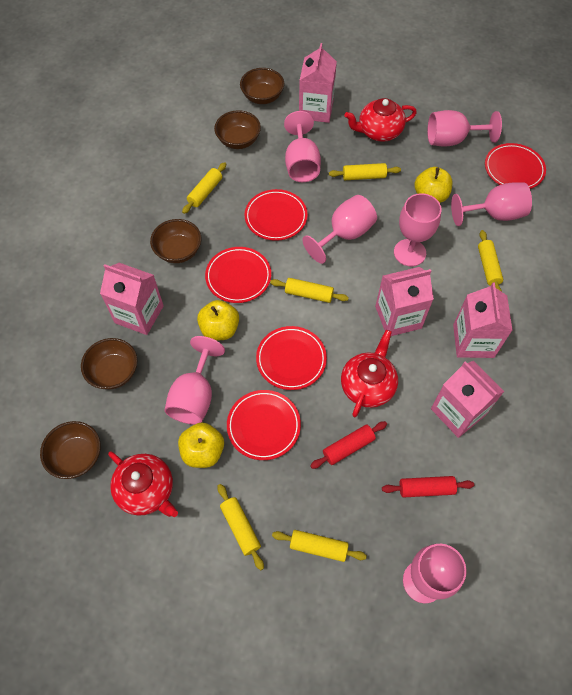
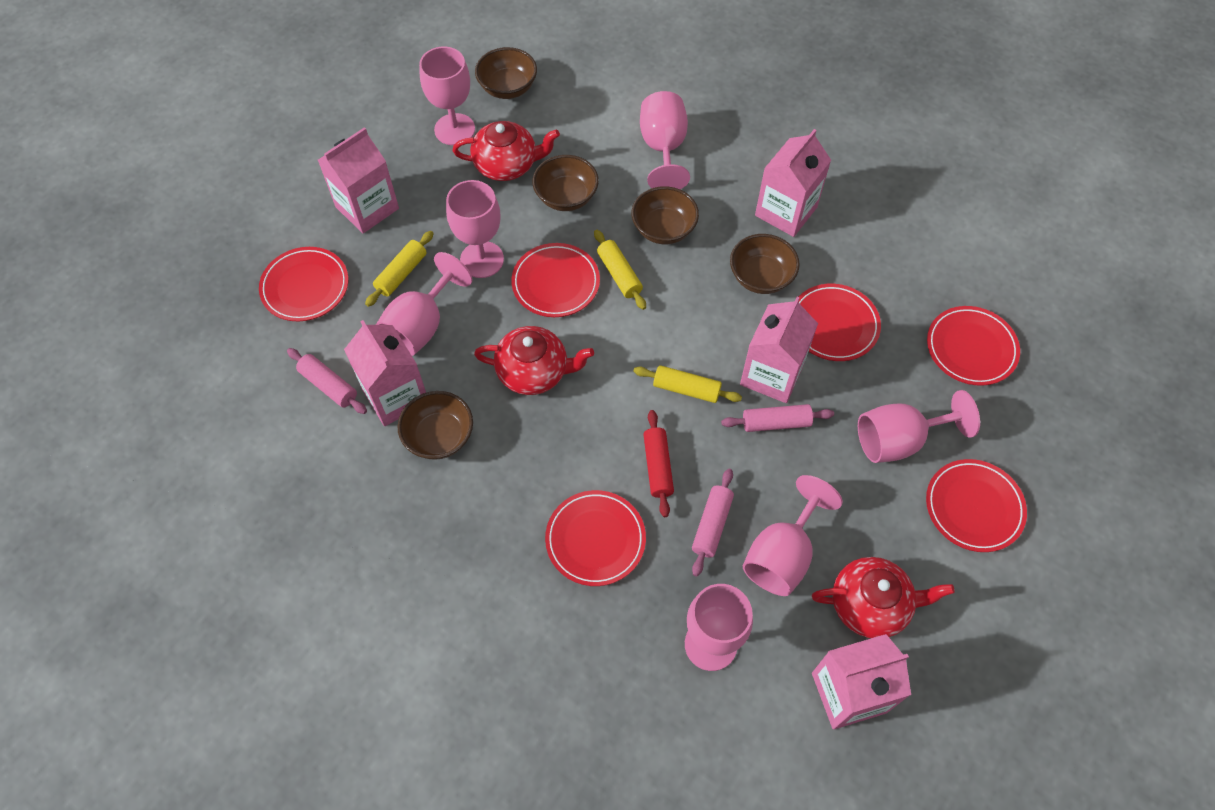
pink rolling pin: 0 -> 3
red plate: 5 -> 6
red rolling pin: 2 -> 1
yellow apple: 3 -> 0
yellow rolling pin: 6 -> 3

